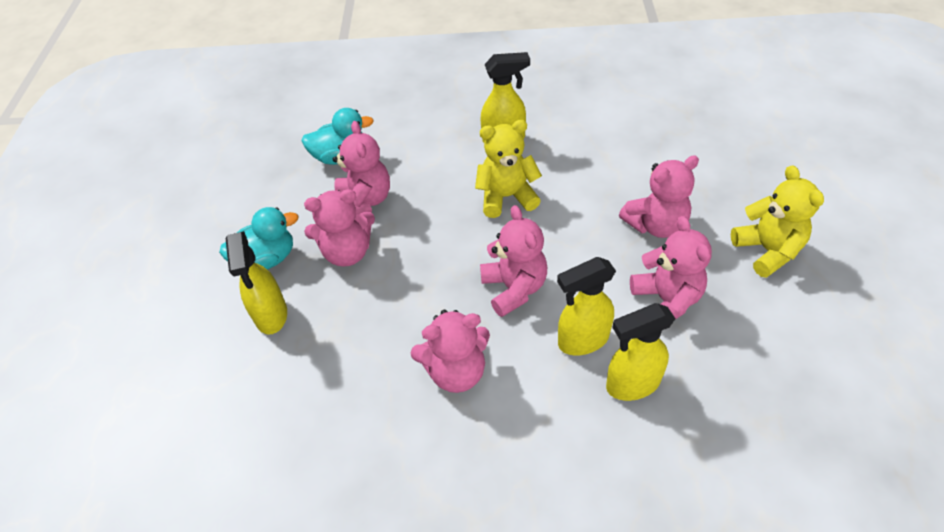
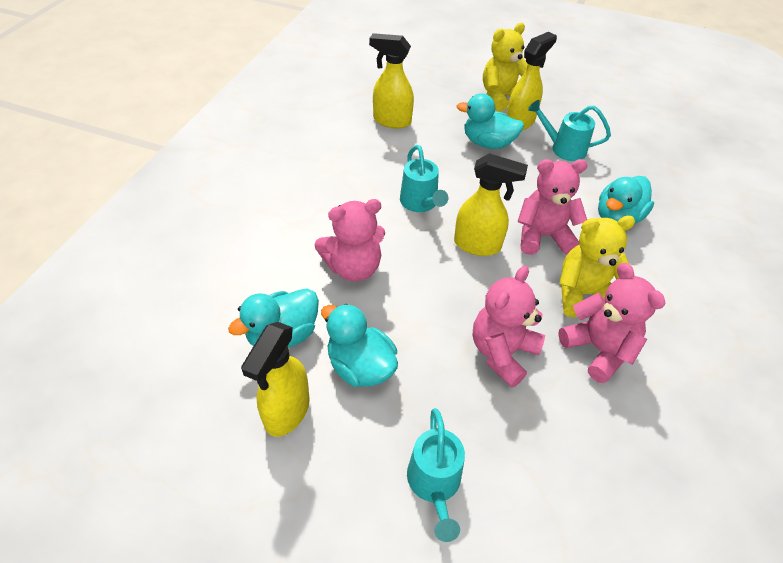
pink teddy bear: 6 -> 4
turquoise duck: 2 -> 4
turquoise watering can: 0 -> 3

